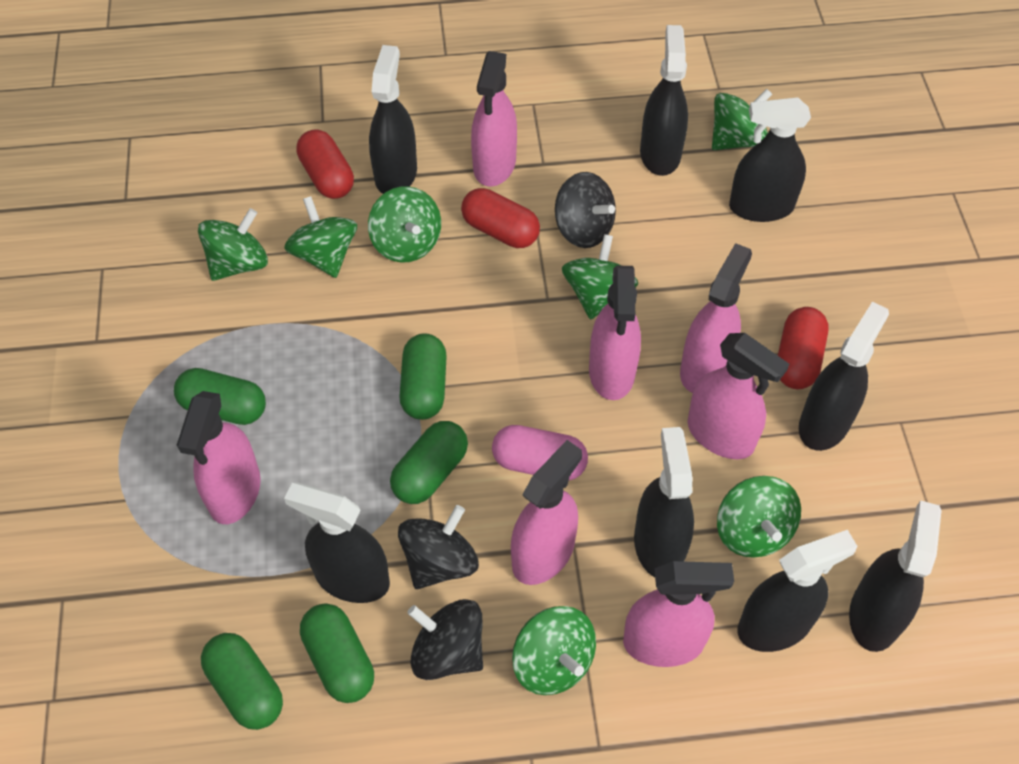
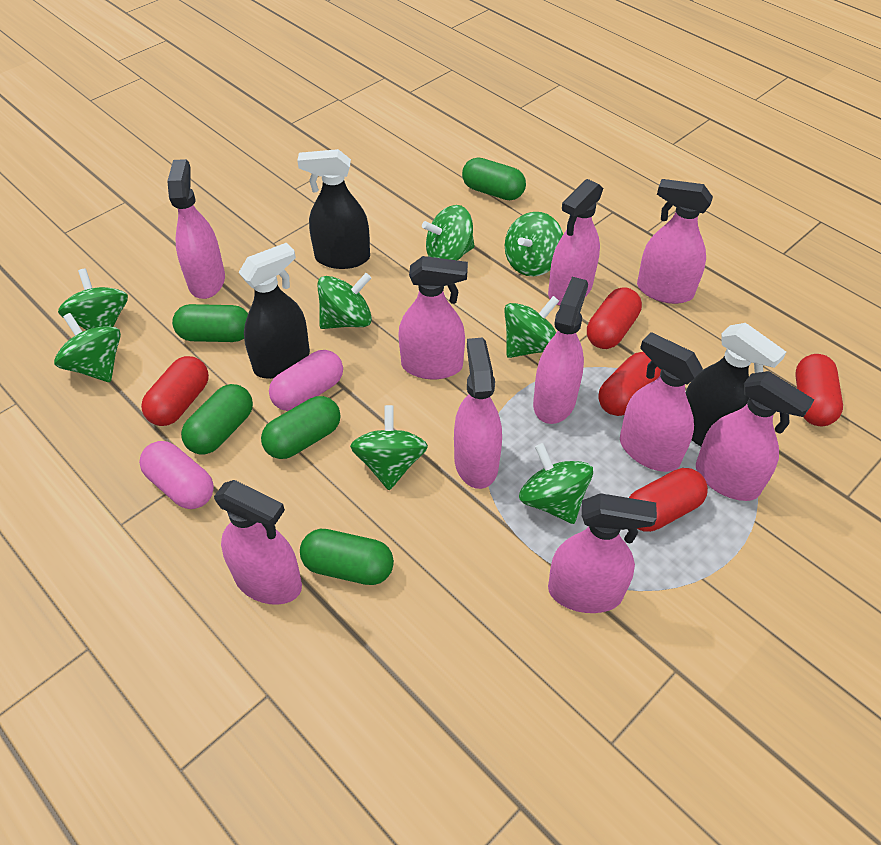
black spinning top: 3 -> 0
black spray bottle: 8 -> 3
green spinning top: 7 -> 8
pink capsule: 1 -> 2
pink spray bottle: 7 -> 10
red capsule: 3 -> 5

